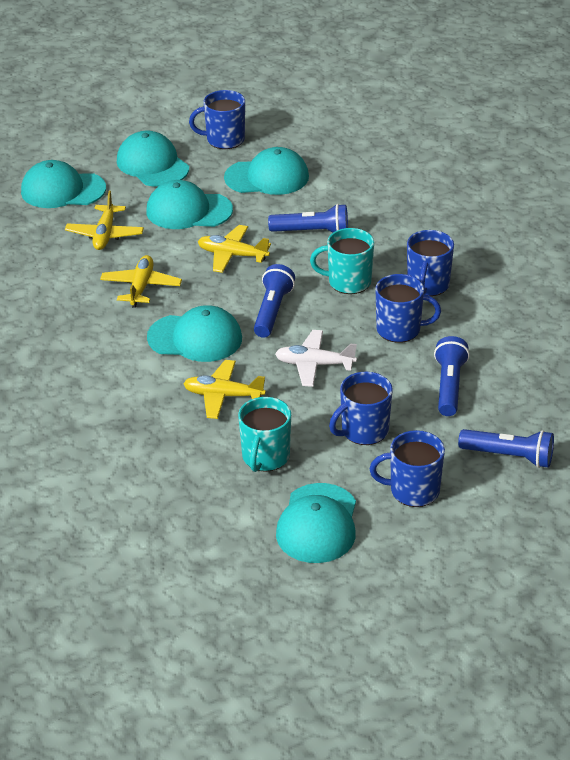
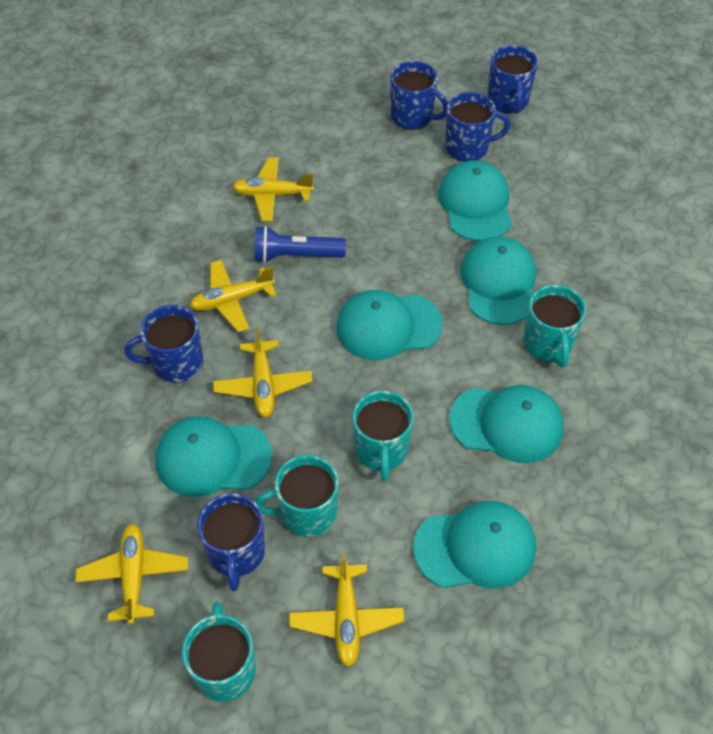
blue flashlight: 4 -> 1
turquoise mug: 2 -> 4
white plane: 1 -> 0
yellow plane: 4 -> 5

